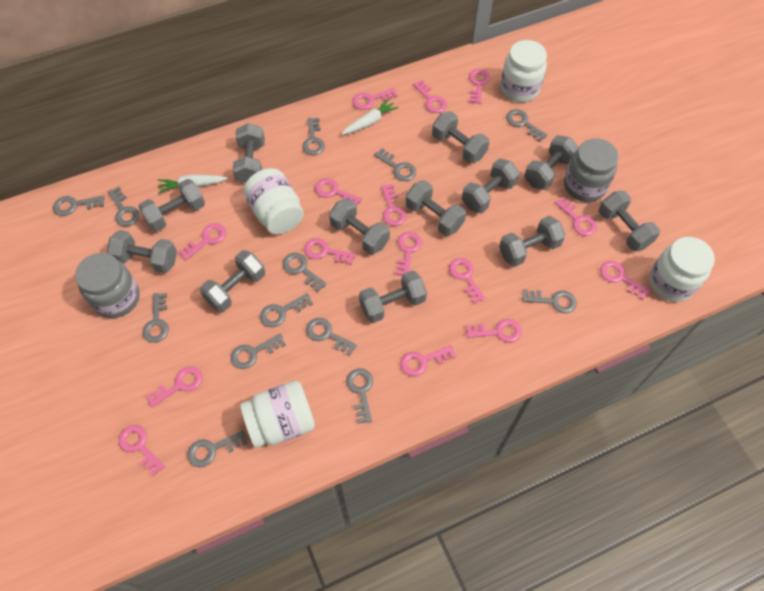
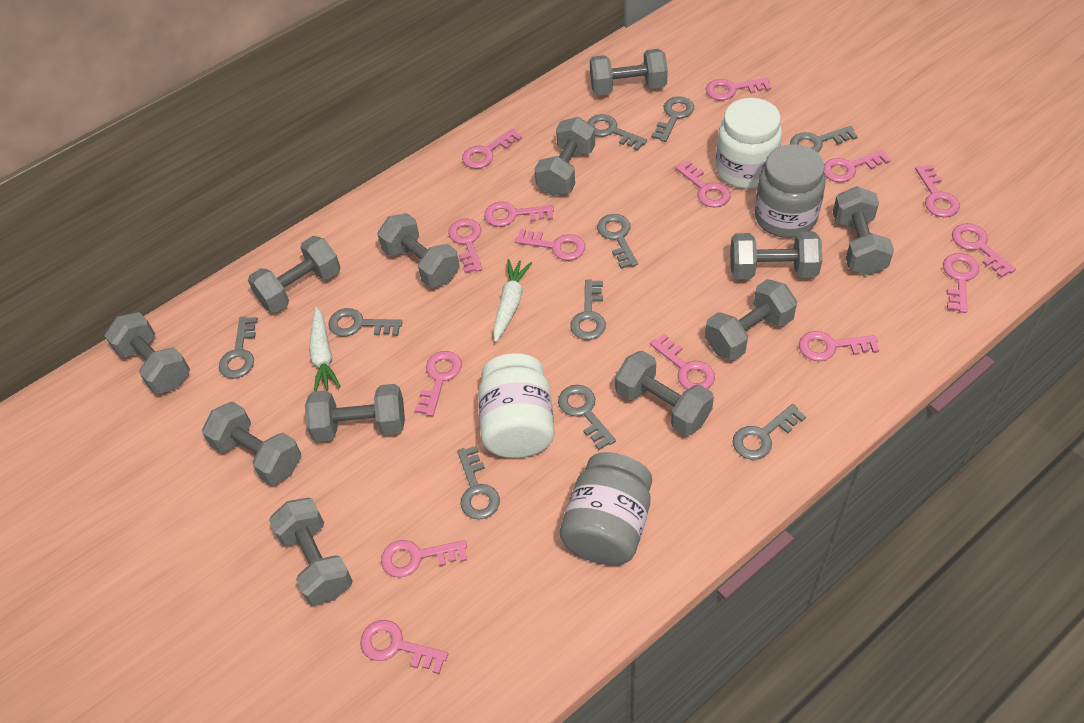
grey key: 13 -> 10
white jar: 4 -> 2

